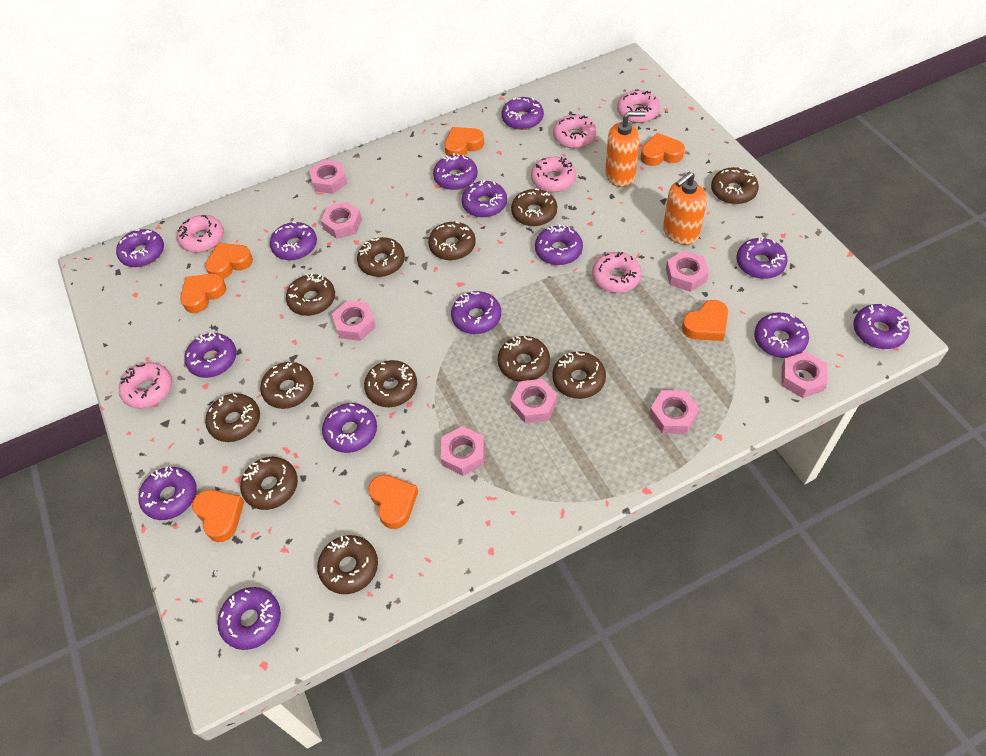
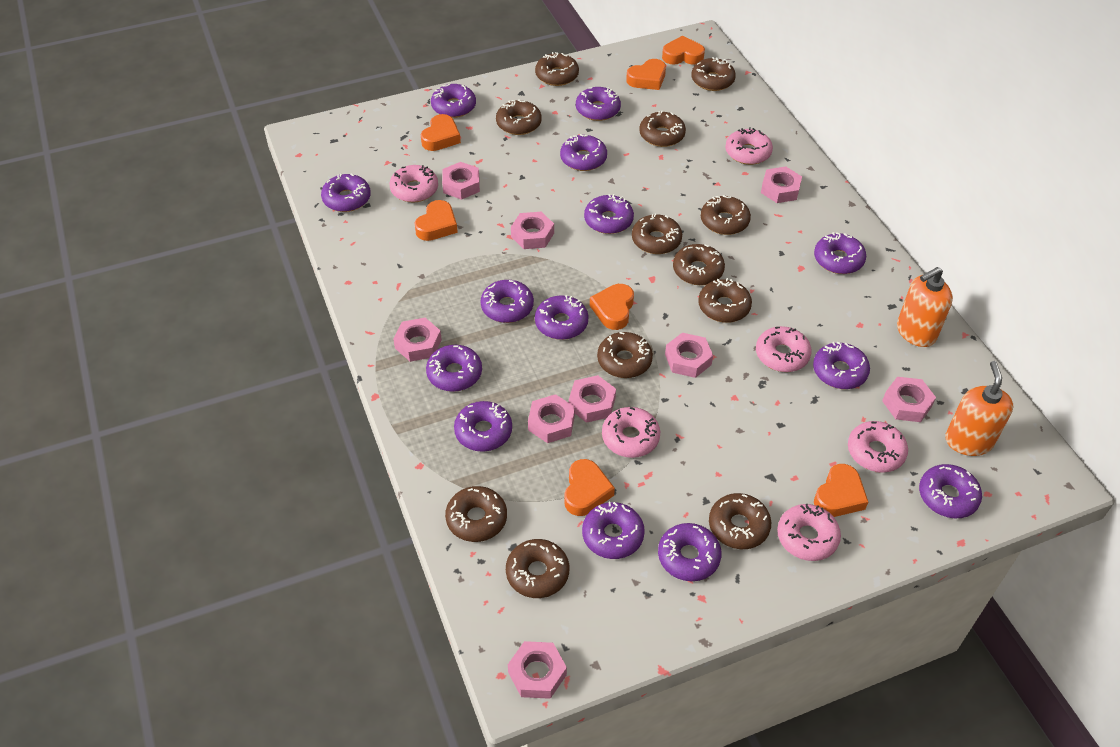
pink nut: 8 -> 9

